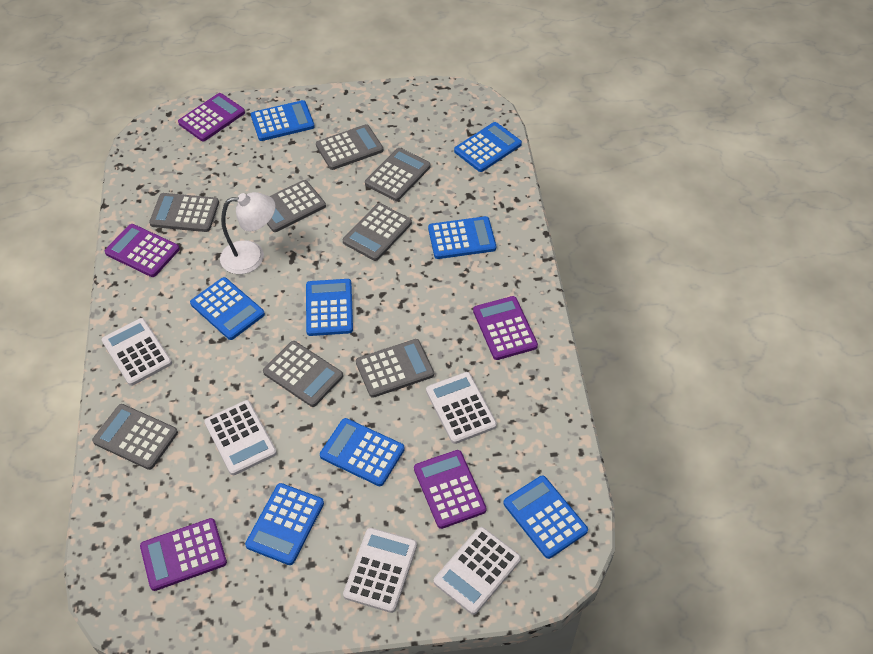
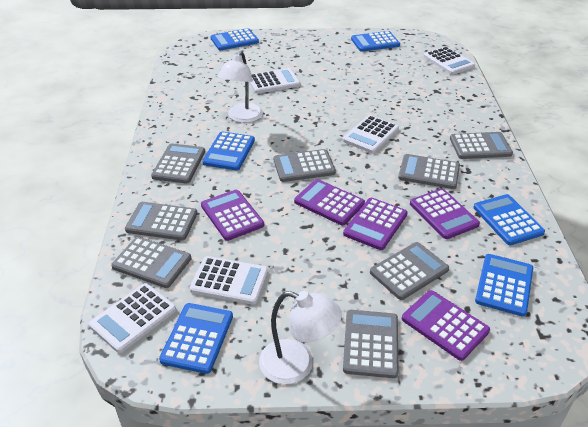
blue calculator: 8 -> 6
white lamp: 1 -> 2

